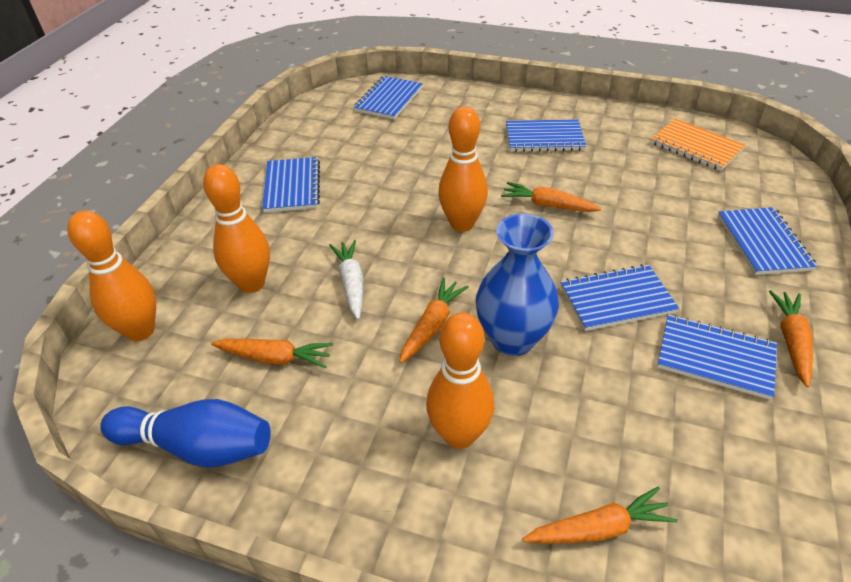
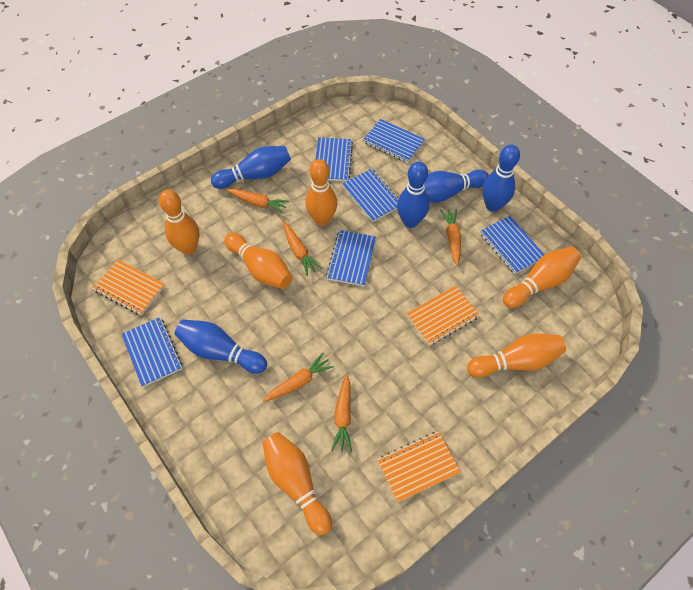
blue bowling pin: 1 -> 5
blue vase: 1 -> 0
orange bowling pin: 4 -> 6
orange notebook: 1 -> 3
white carrot: 1 -> 0

